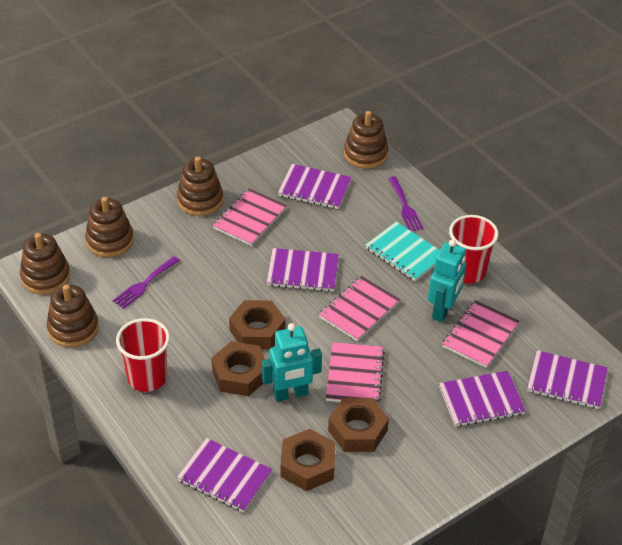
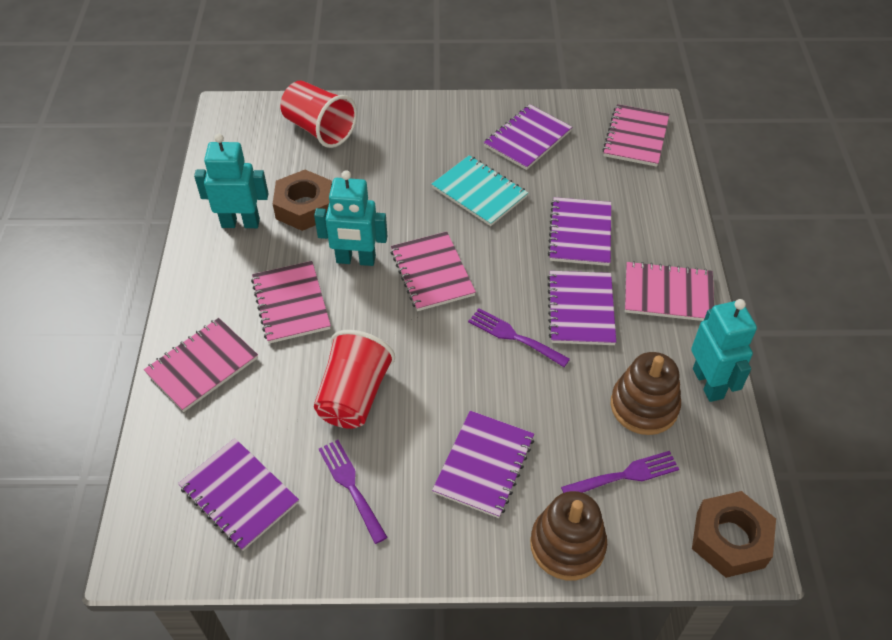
brown nut: 4 -> 2
brown stacking toy: 5 -> 2
pink notebook: 4 -> 5
purple fork: 2 -> 3
turquoise robot: 2 -> 3

